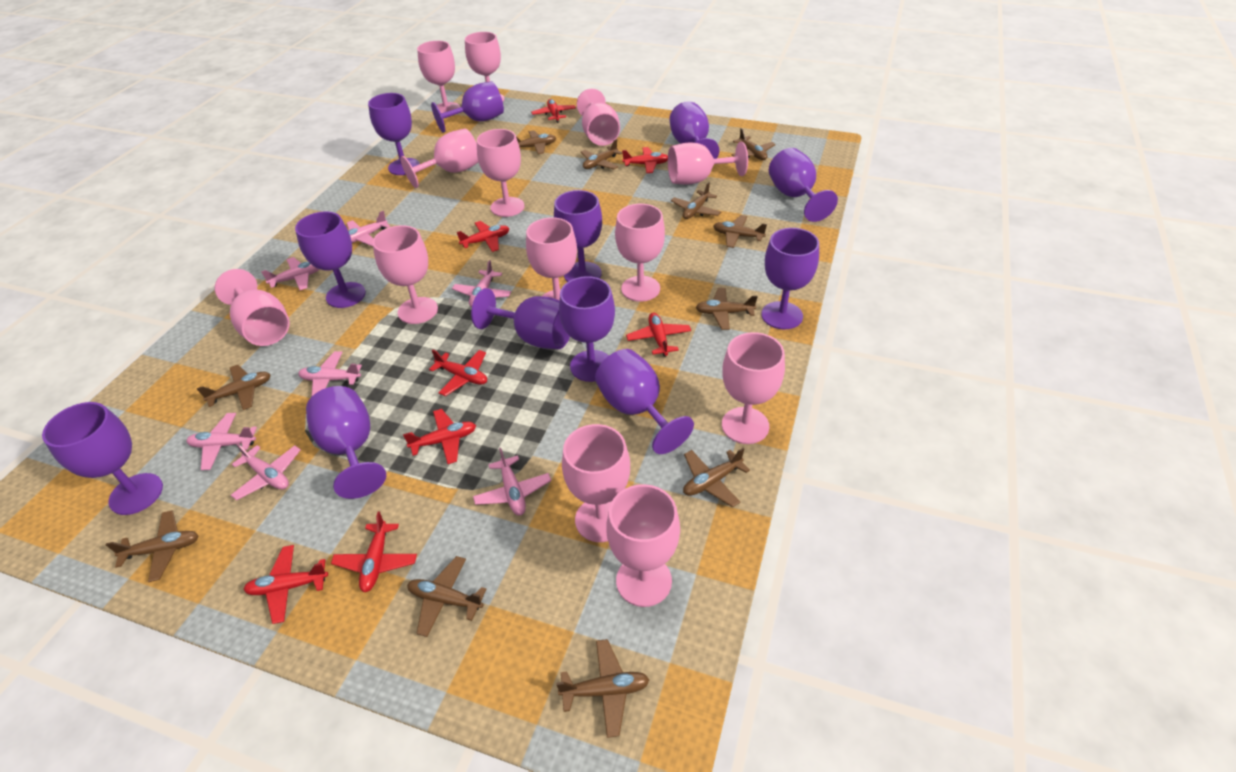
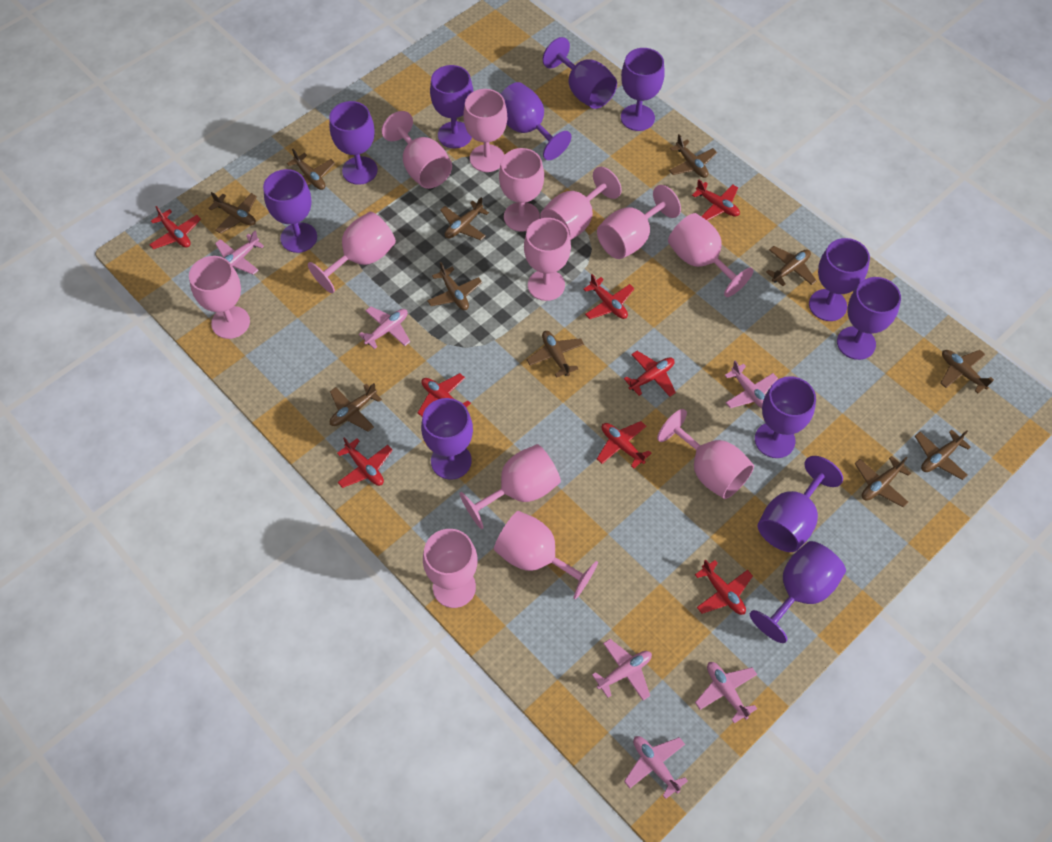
pink plane: 7 -> 6

